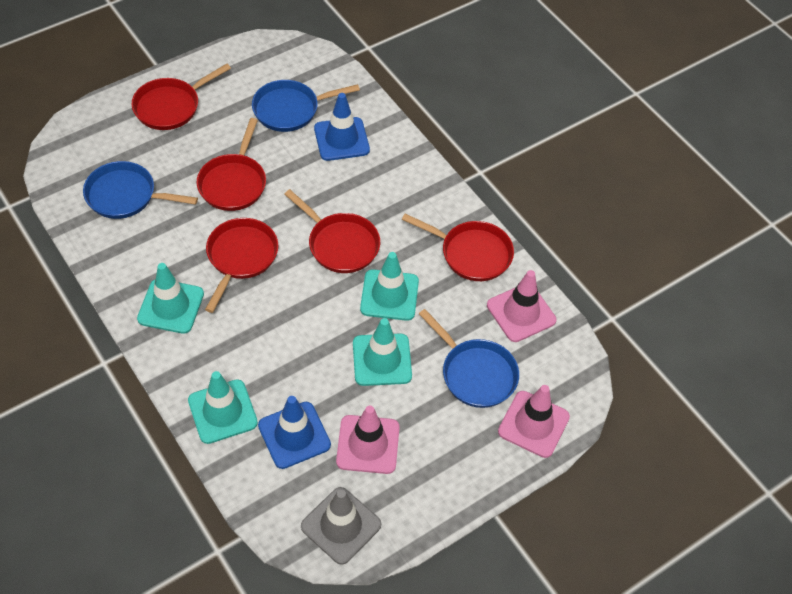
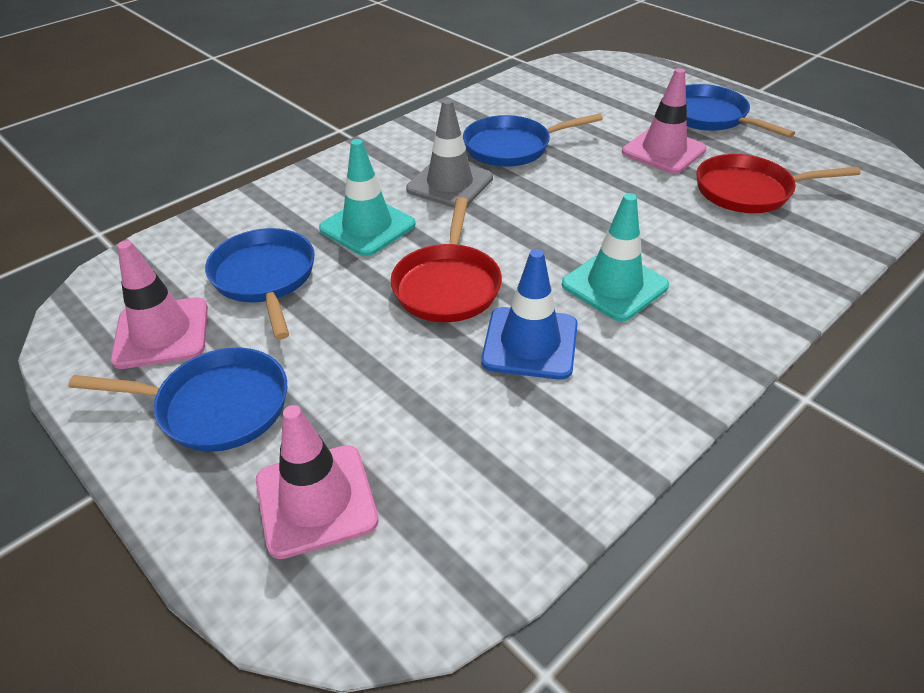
blue pan: 3 -> 4
blue traffic cone: 2 -> 1
red pan: 5 -> 2
turquoise traffic cone: 4 -> 2

